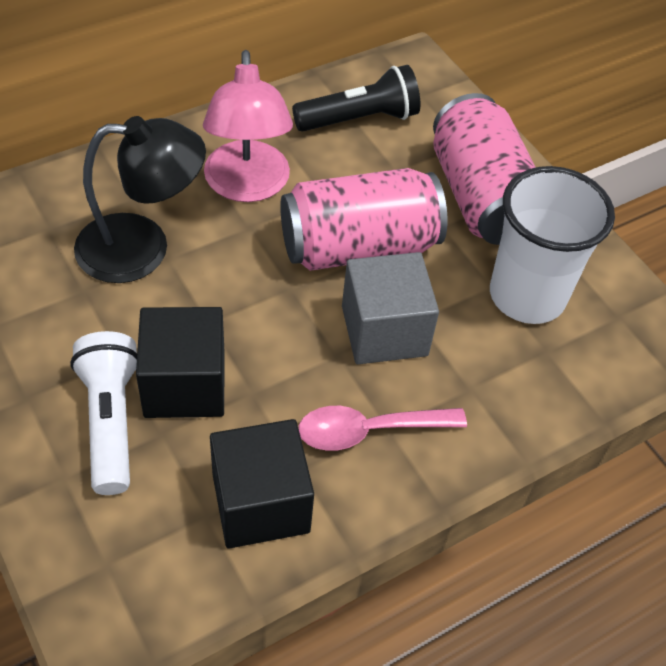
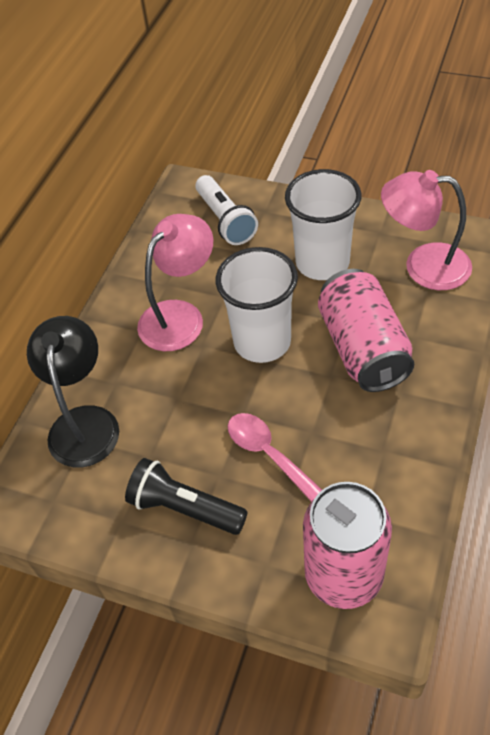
black cube: 2 -> 0
grey cube: 1 -> 0
pink lamp: 1 -> 2
white cup: 1 -> 2

